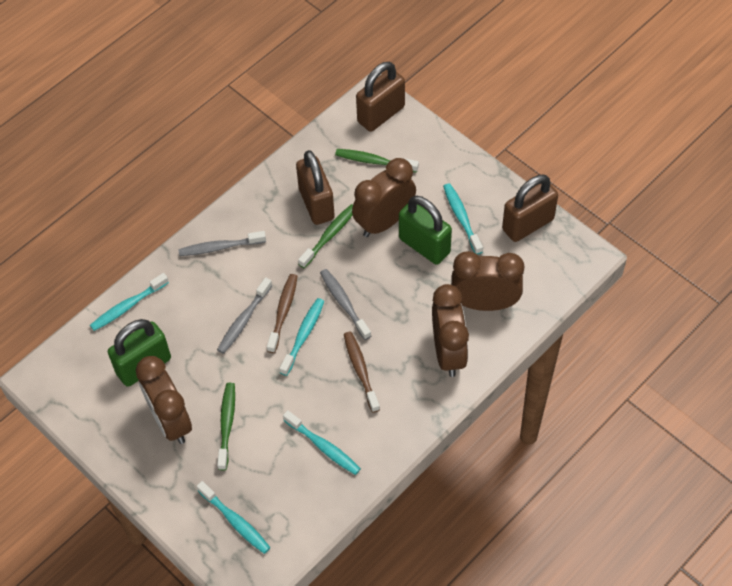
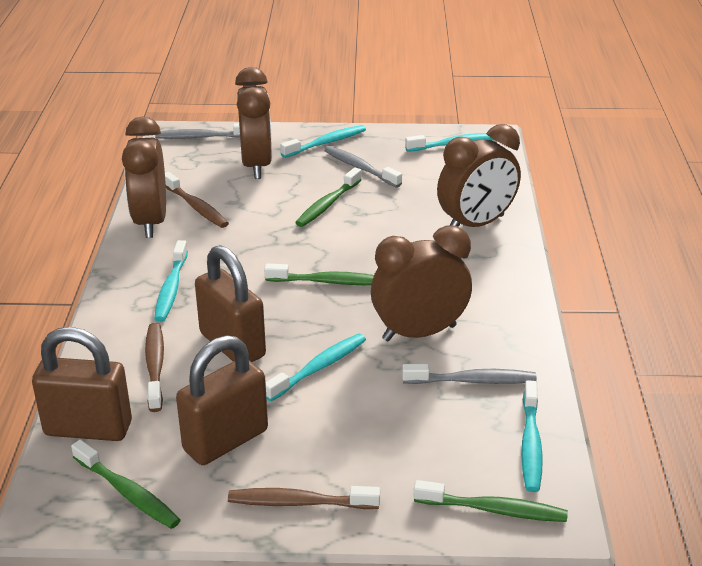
brown toothbrush: 2 -> 3
green padlock: 2 -> 0
green toothbrush: 3 -> 4

